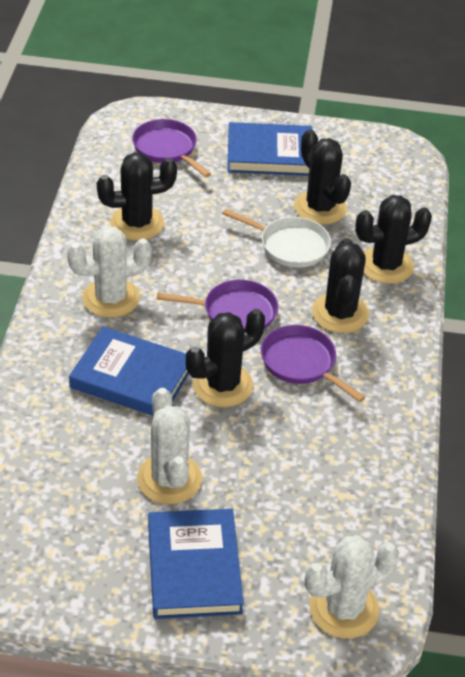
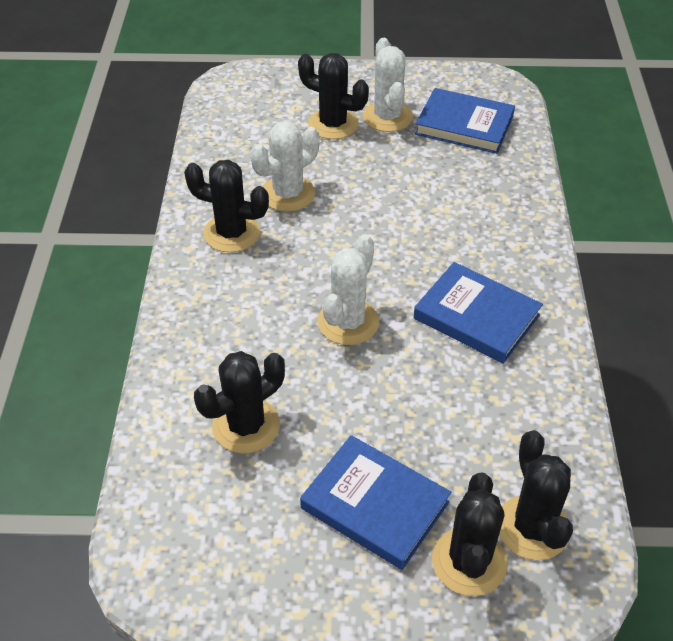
purple pan: 3 -> 0
white pan: 1 -> 0

